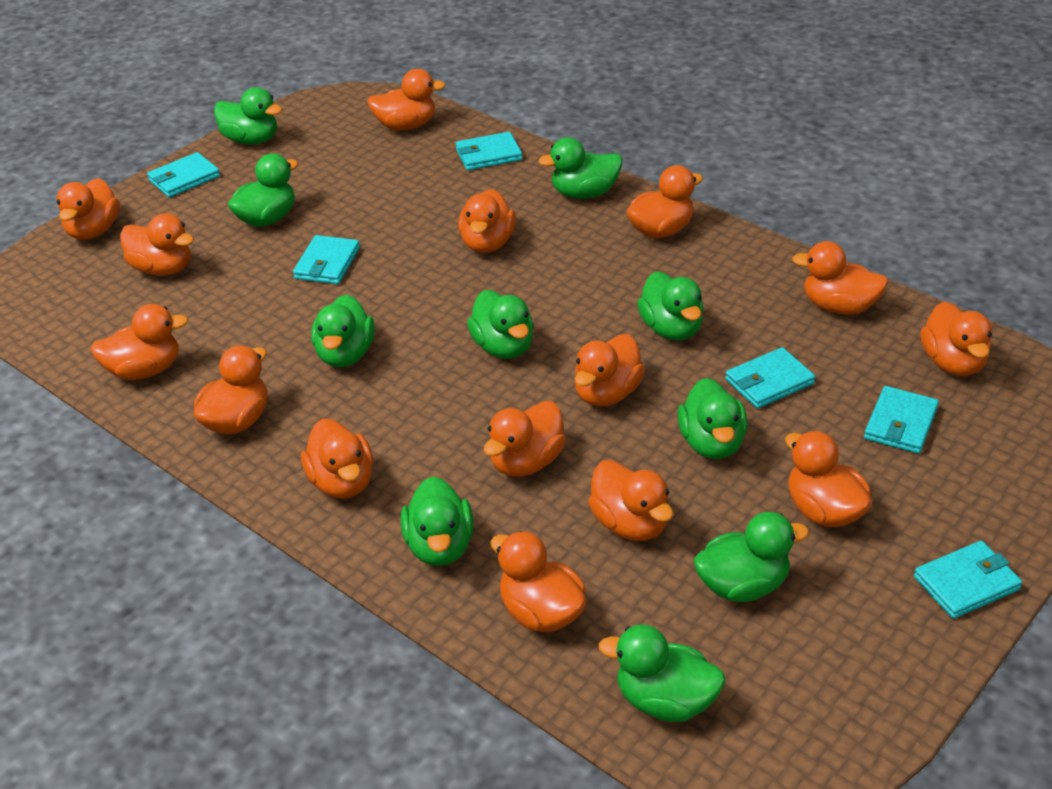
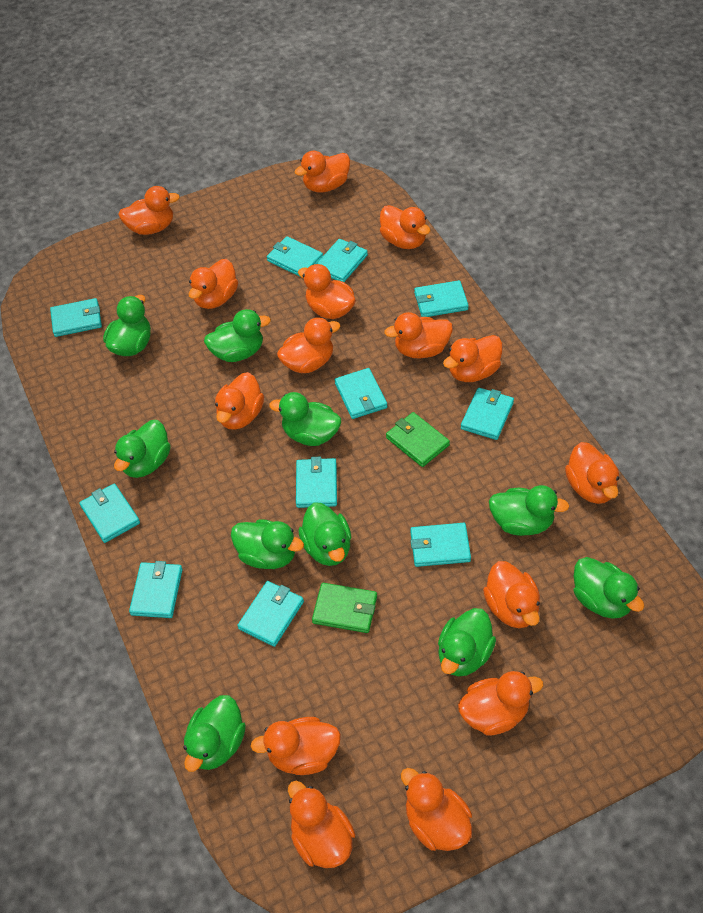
green wallet: 0 -> 2
turquoise wallet: 6 -> 11

